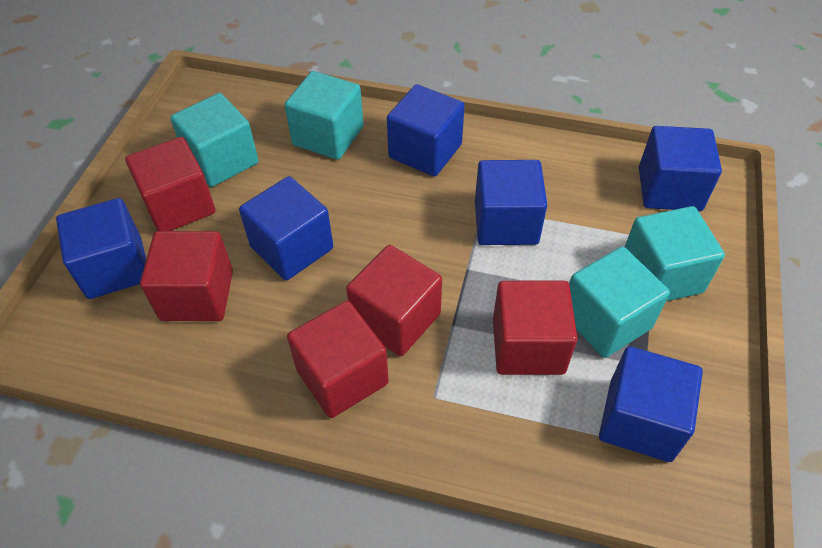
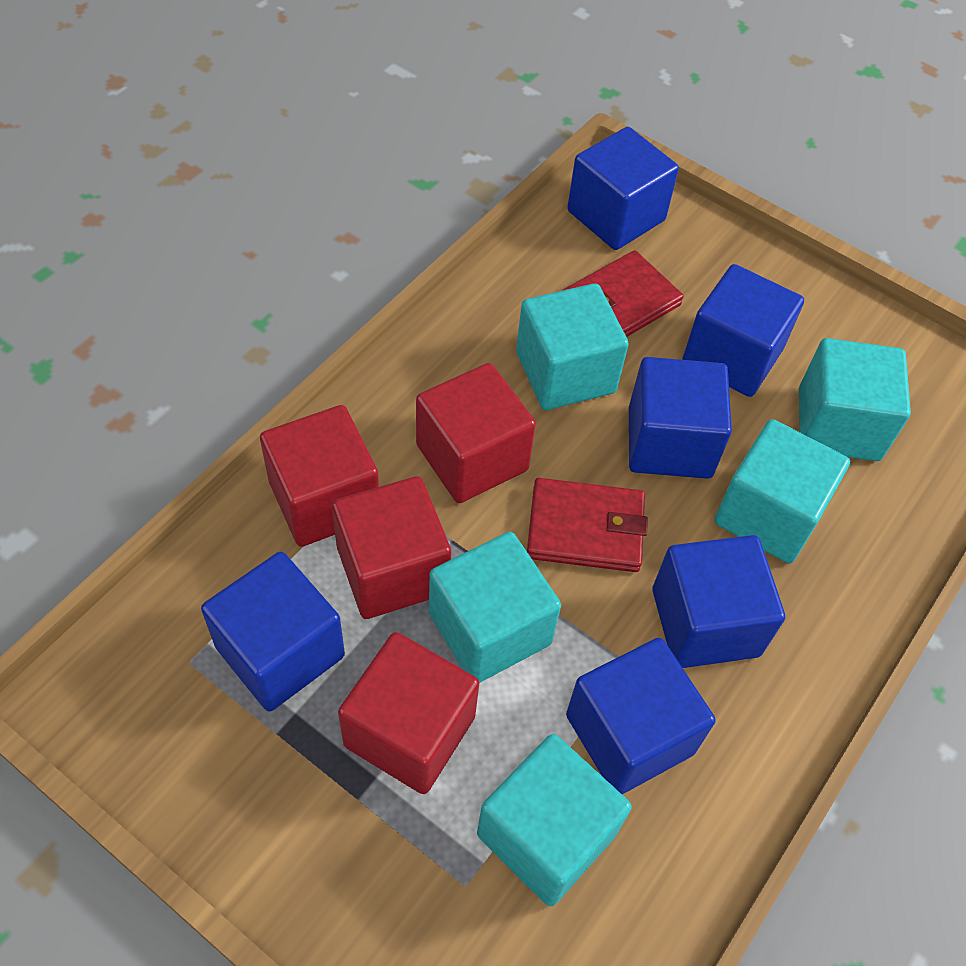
red cube: 5 -> 4
red wallet: 0 -> 2
turquoise cube: 4 -> 5

